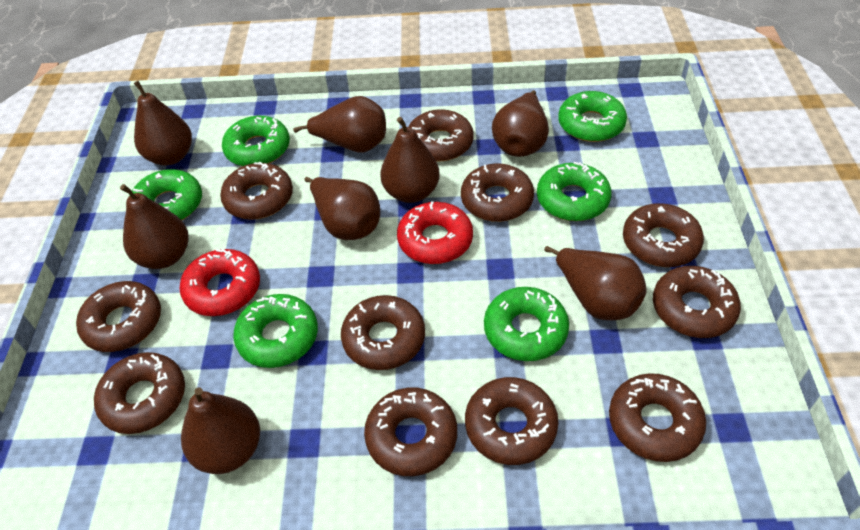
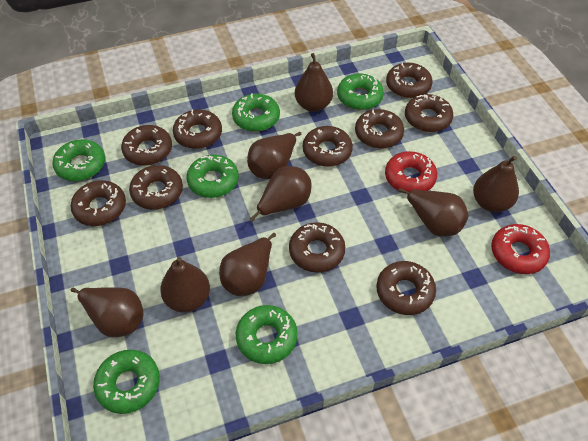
brown donut: 11 -> 10

